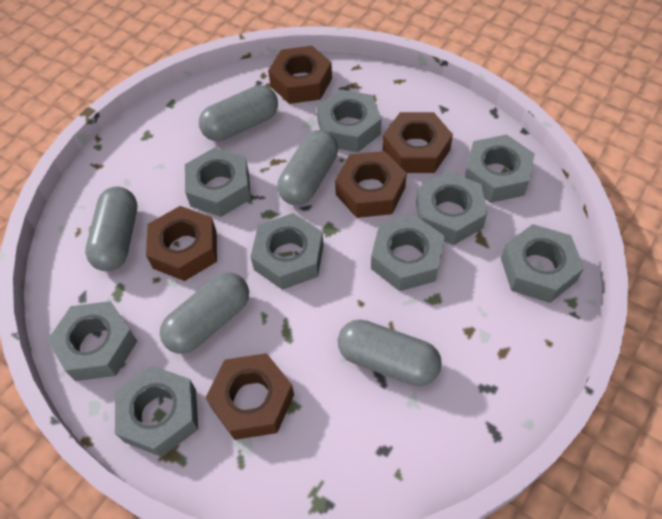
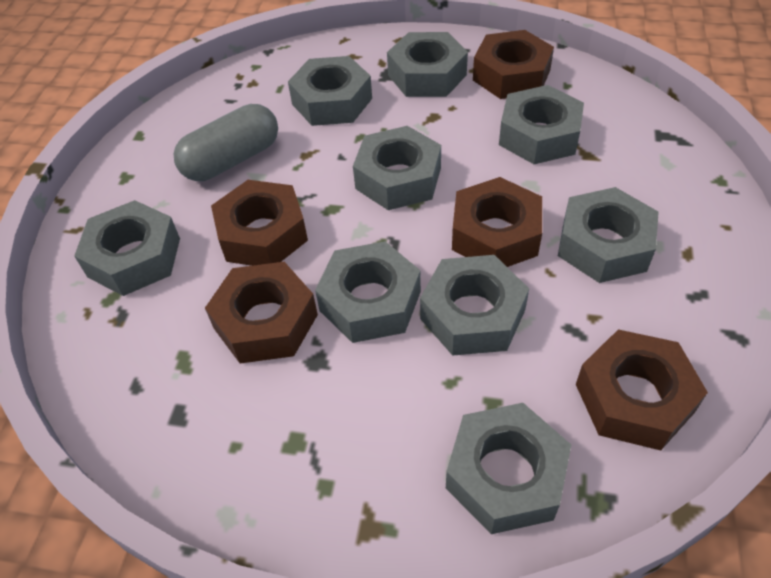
grey capsule: 5 -> 1

